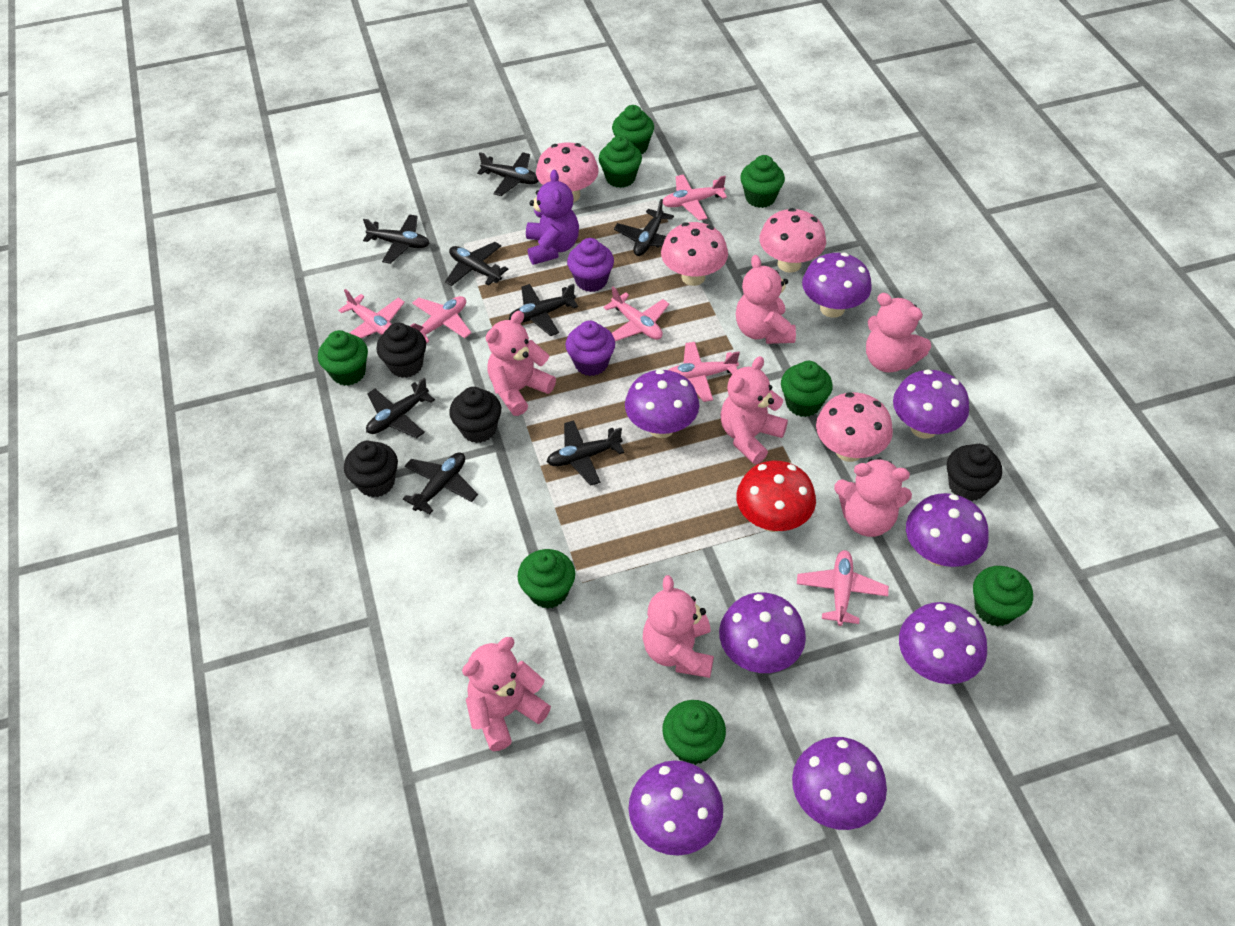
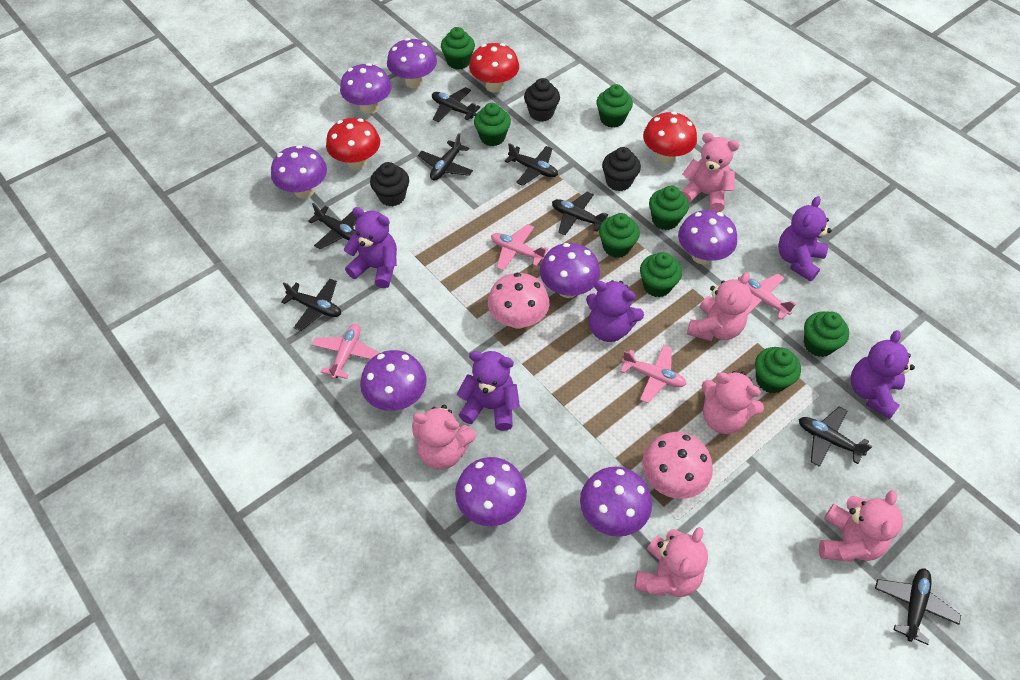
black cupcake: 4 -> 3
pink mushroom: 4 -> 2
pink plane: 6 -> 4
pink teddy bear: 7 -> 6
purple cupcake: 2 -> 0
purple teddy bear: 1 -> 5
red mushroom: 1 -> 3

